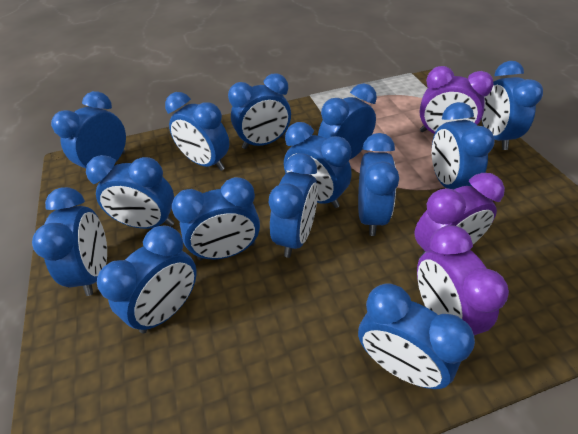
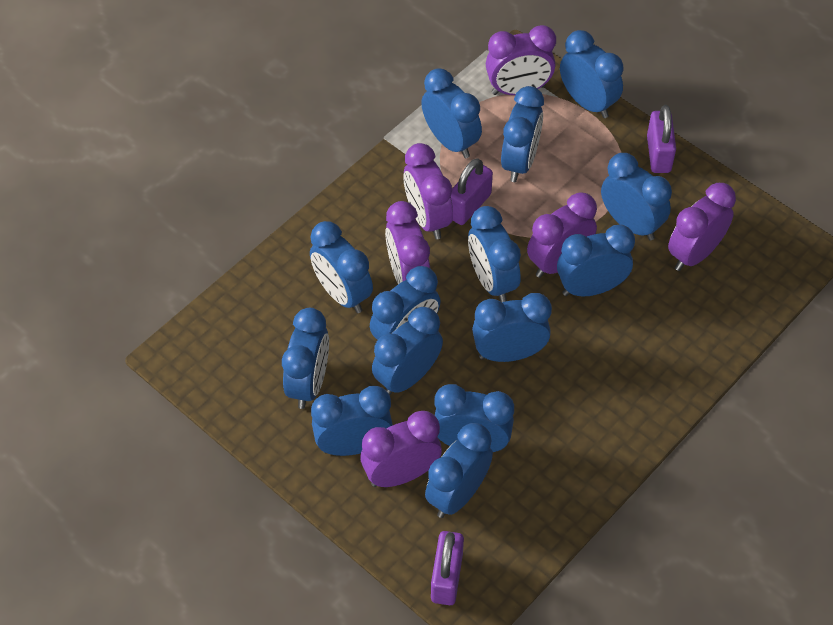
purple clock: 3 -> 6
purple padlock: 0 -> 3

